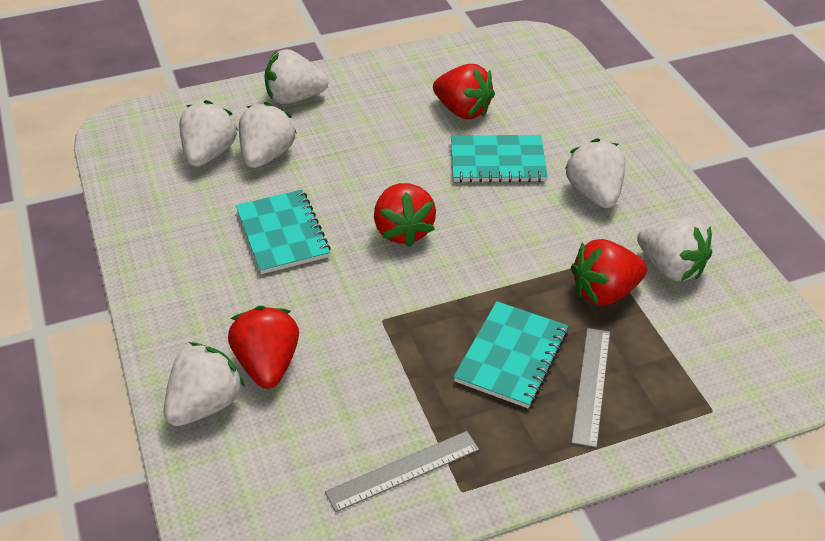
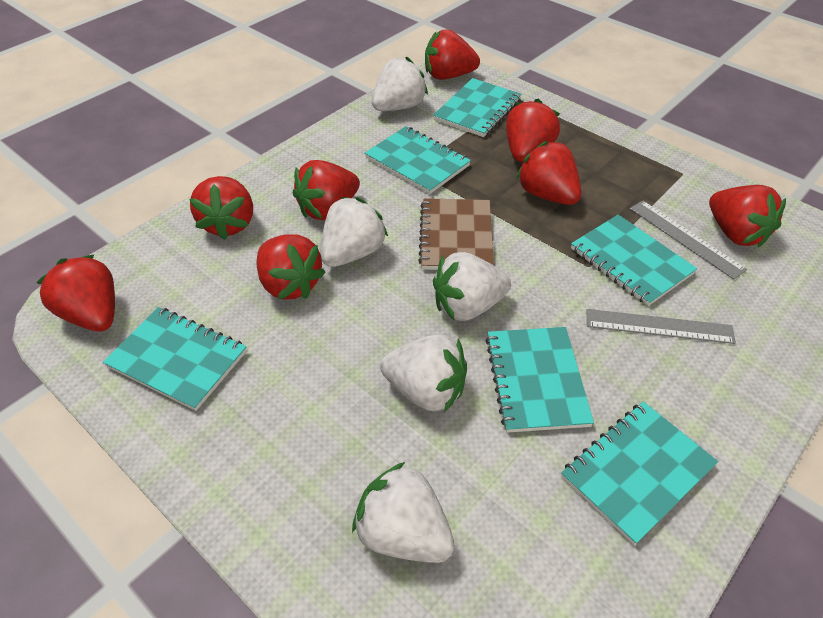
brown notebook: 0 -> 1
red strawberry: 4 -> 8
turquoise notebook: 3 -> 6
white strawberry: 6 -> 5

